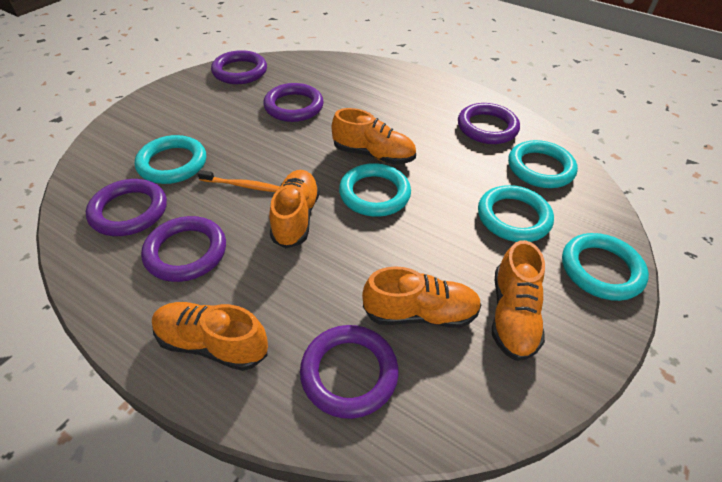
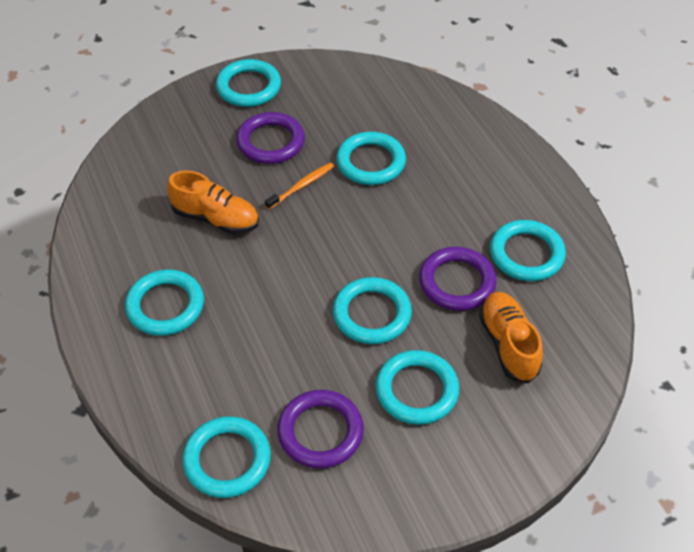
orange shoe: 5 -> 2
purple ring: 6 -> 3
turquoise ring: 5 -> 7

